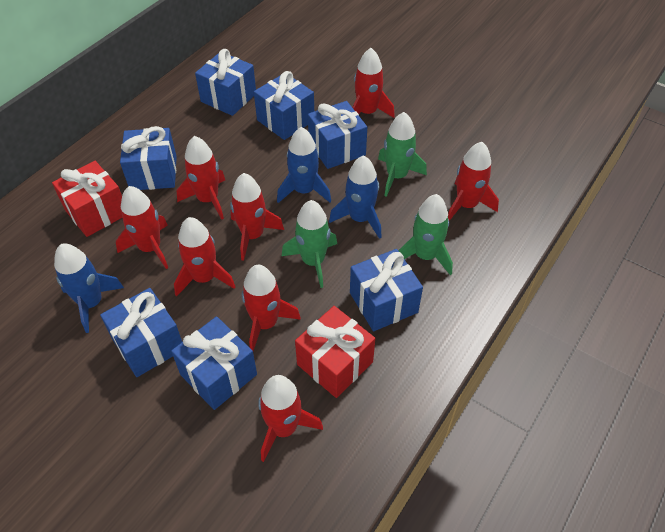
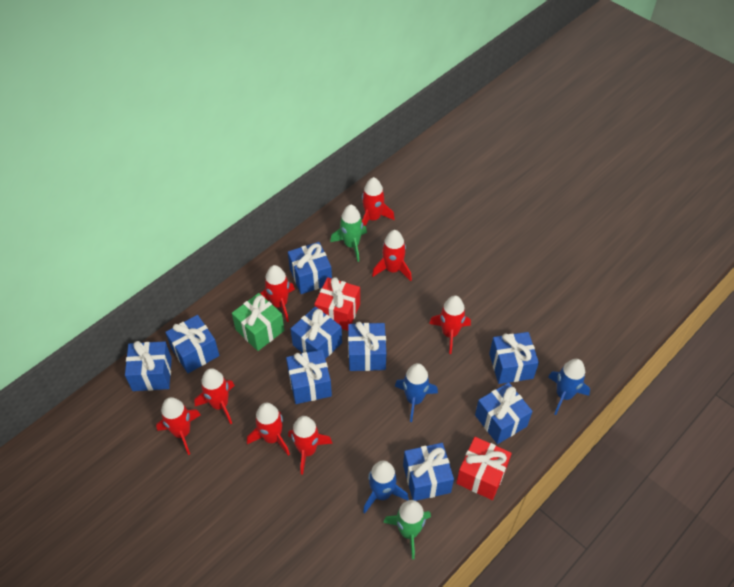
blue gift: 7 -> 9
green gift: 0 -> 1
green rocket: 3 -> 2

